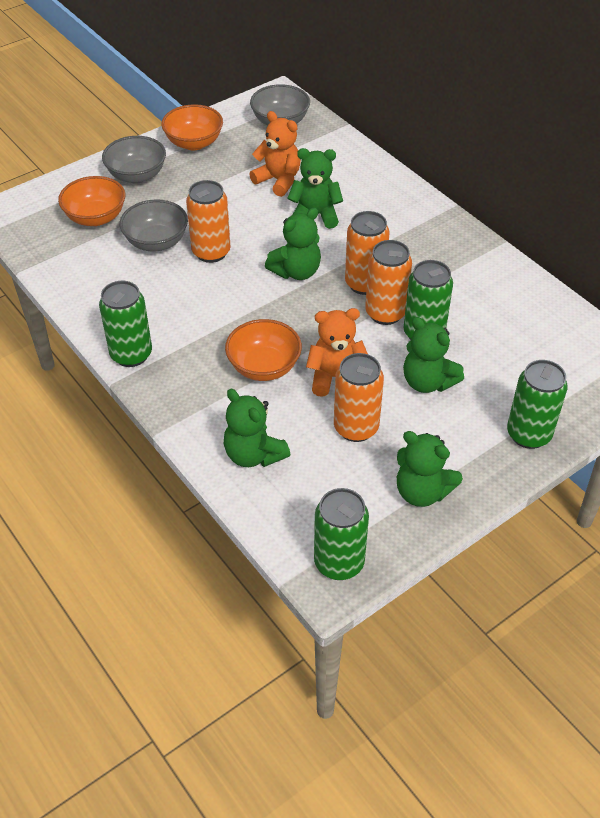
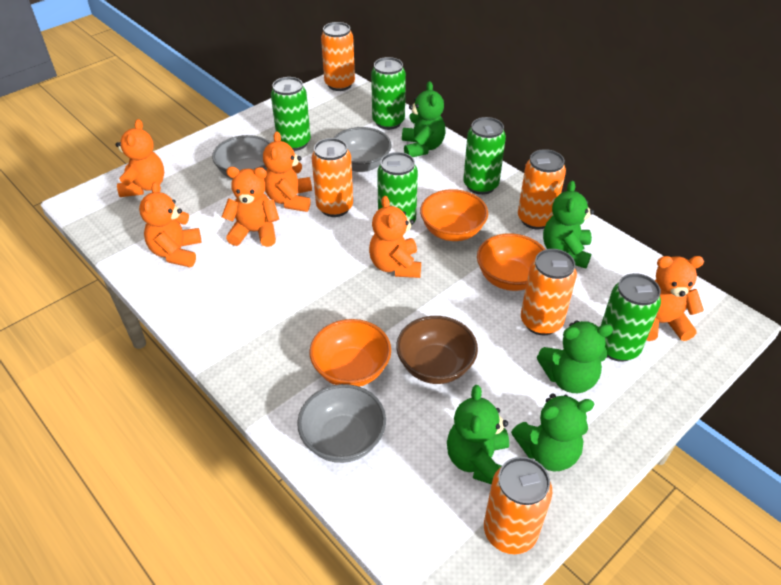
brown bowl: 0 -> 1
green can: 4 -> 5
orange can: 4 -> 5
orange teddy bear: 2 -> 6

